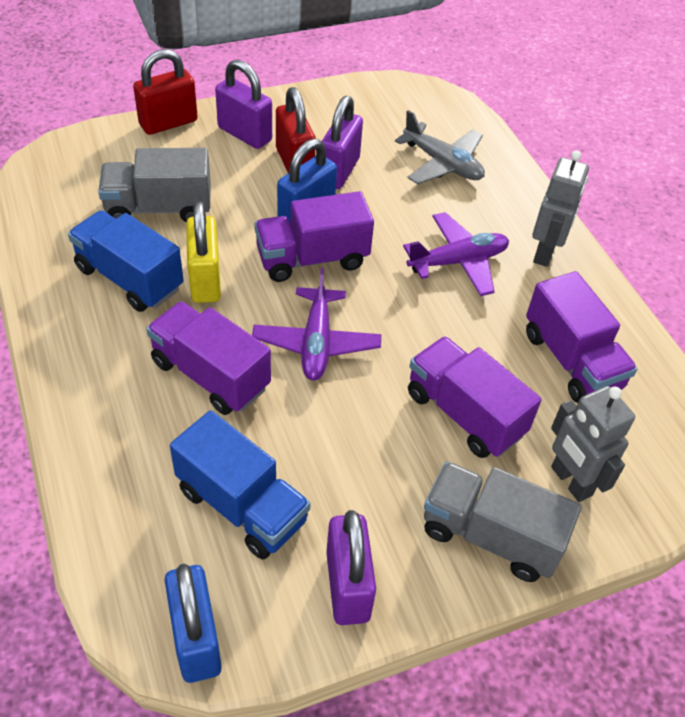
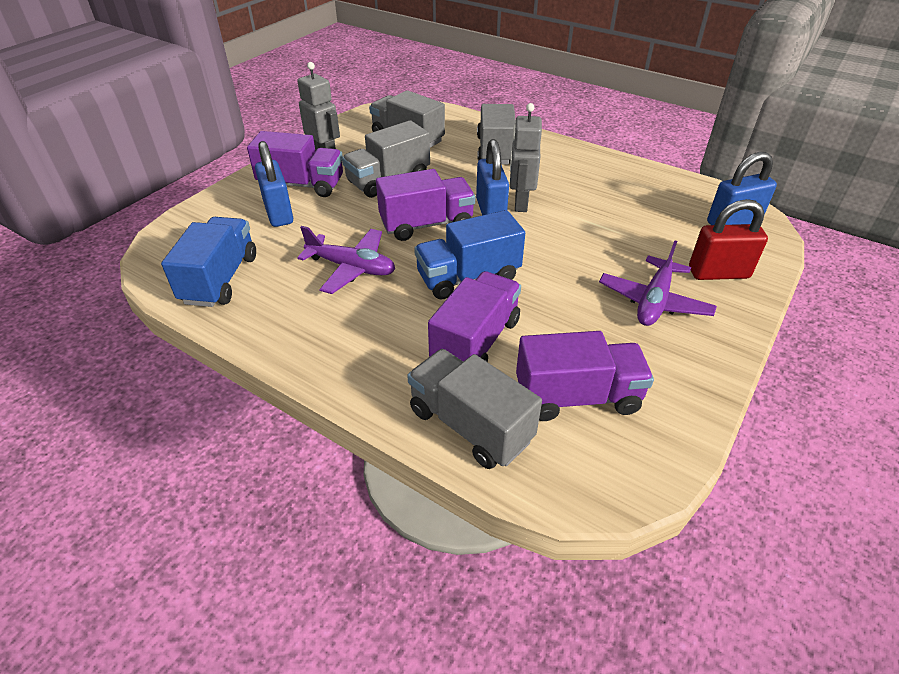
blue padlock: 2 -> 3
grey plane: 1 -> 0
grey truck: 2 -> 4
purple padlock: 3 -> 0
red padlock: 2 -> 1
yellow padlock: 1 -> 0

